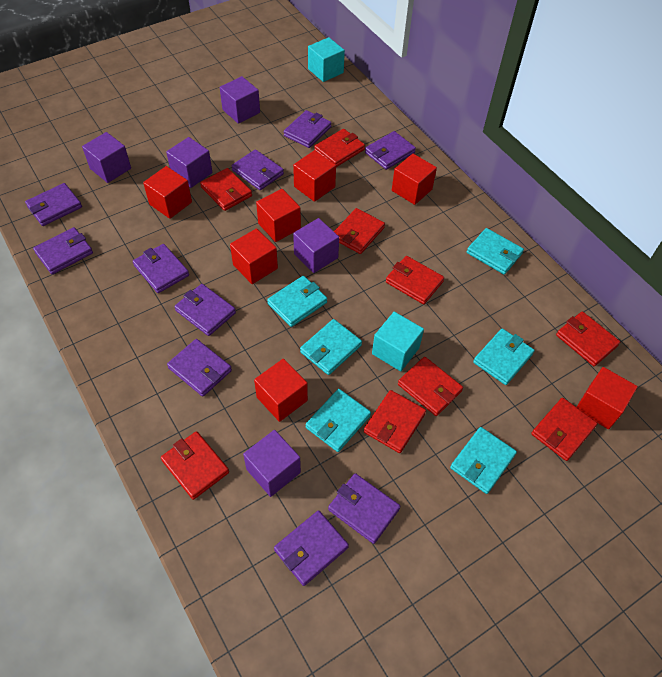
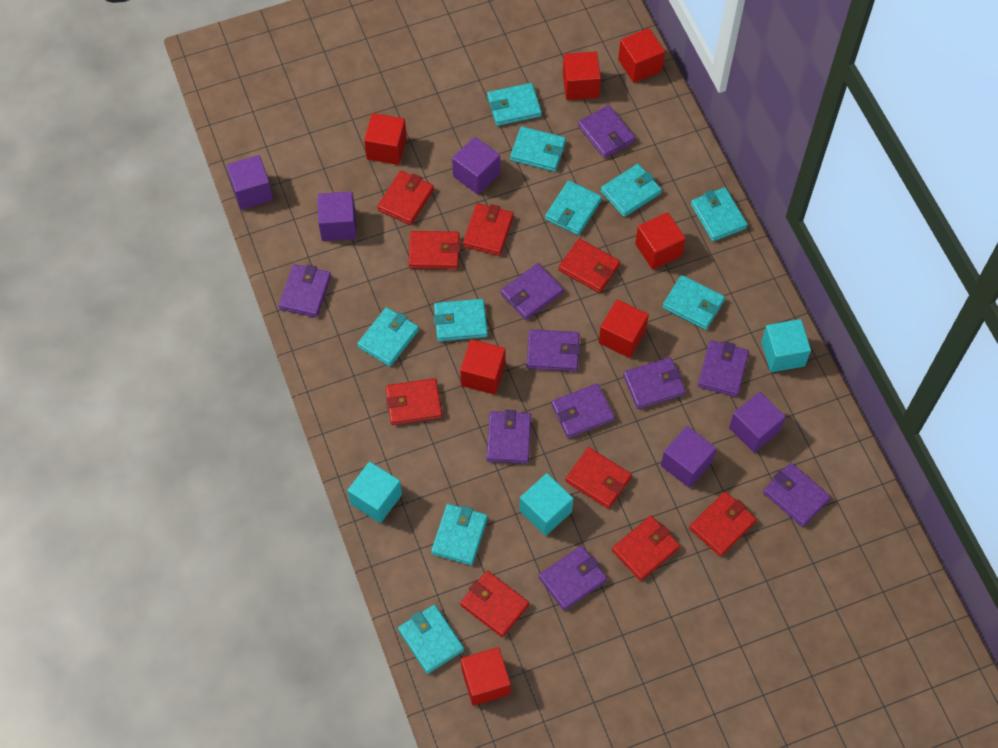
turquoise cube: 2 -> 3
turquoise wallet: 6 -> 10

